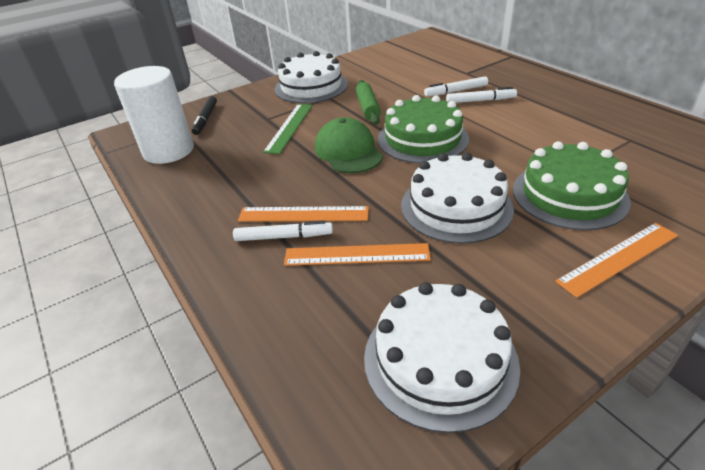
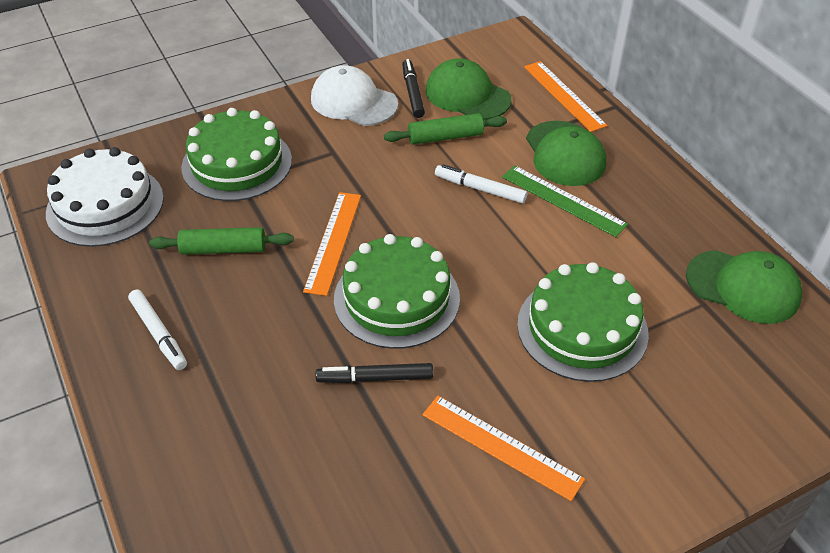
black marker: 1 -> 2
green cake: 2 -> 3
green cap: 1 -> 3
green rolling pin: 1 -> 2
white cake: 3 -> 1
white cap: 0 -> 1
white cylinder: 1 -> 0
white marker: 3 -> 2

